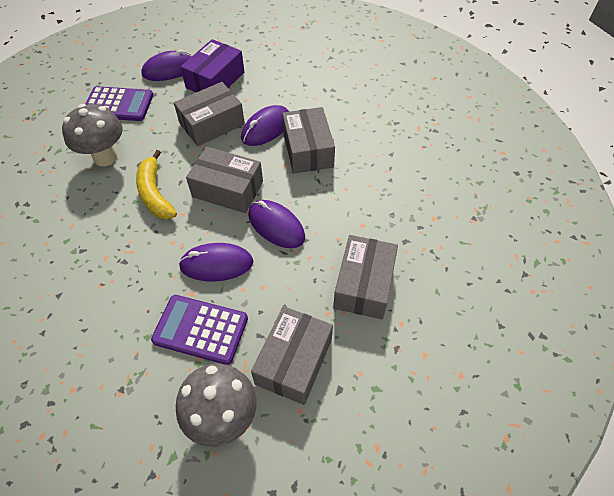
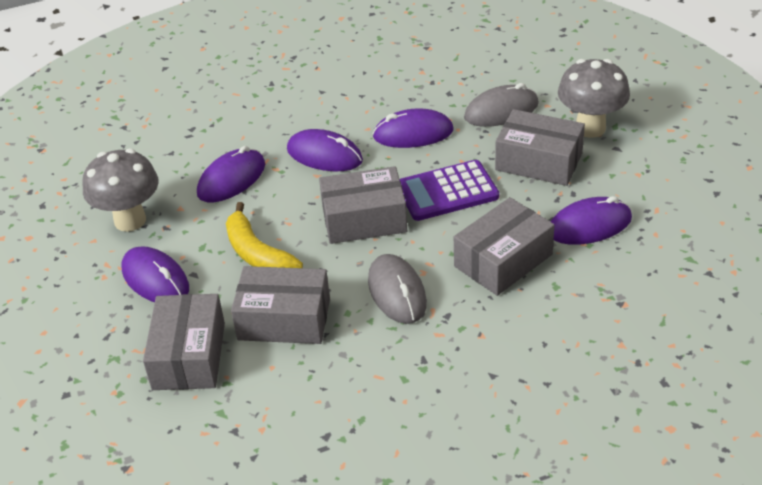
grey mouse: 0 -> 2
purple box: 1 -> 0
purple calculator: 2 -> 1
purple mouse: 4 -> 5

